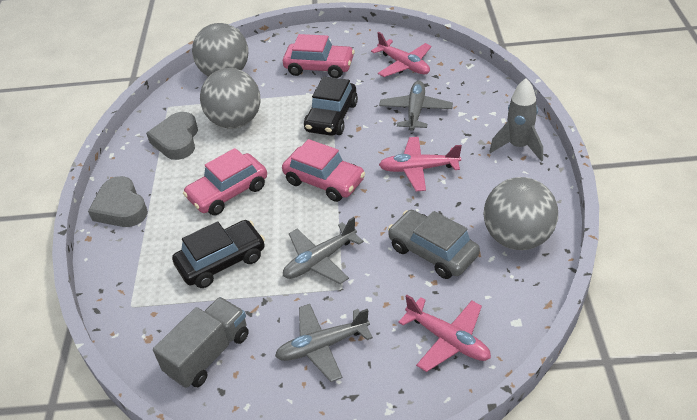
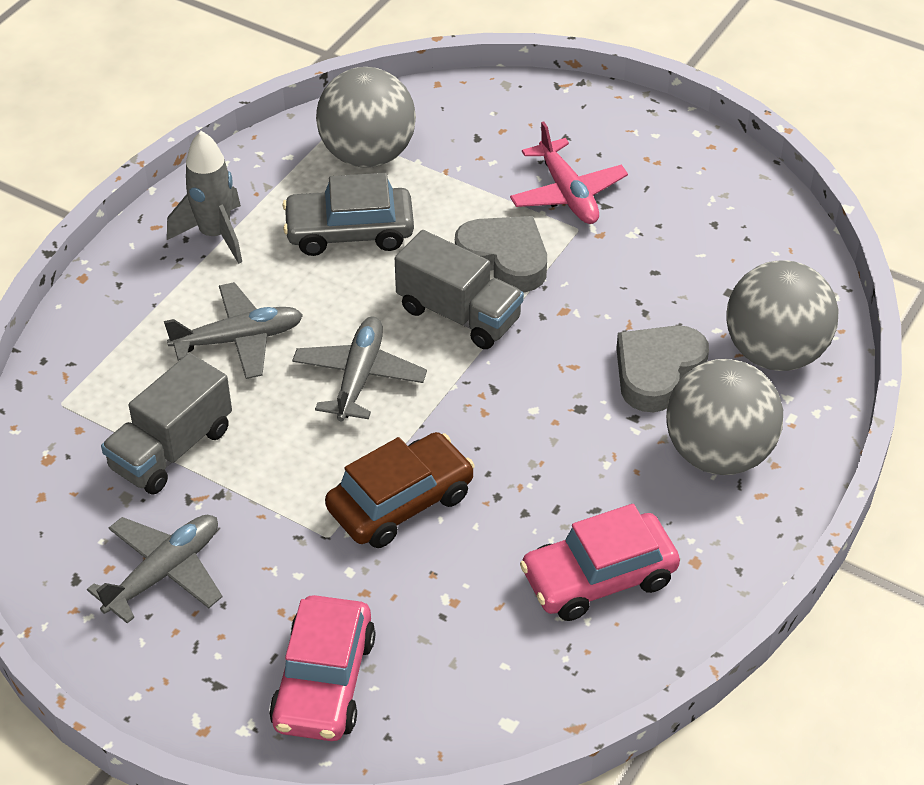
black car: 2 -> 0
brown car: 0 -> 1
grey truck: 1 -> 2
pink car: 3 -> 2
pink plane: 3 -> 1

